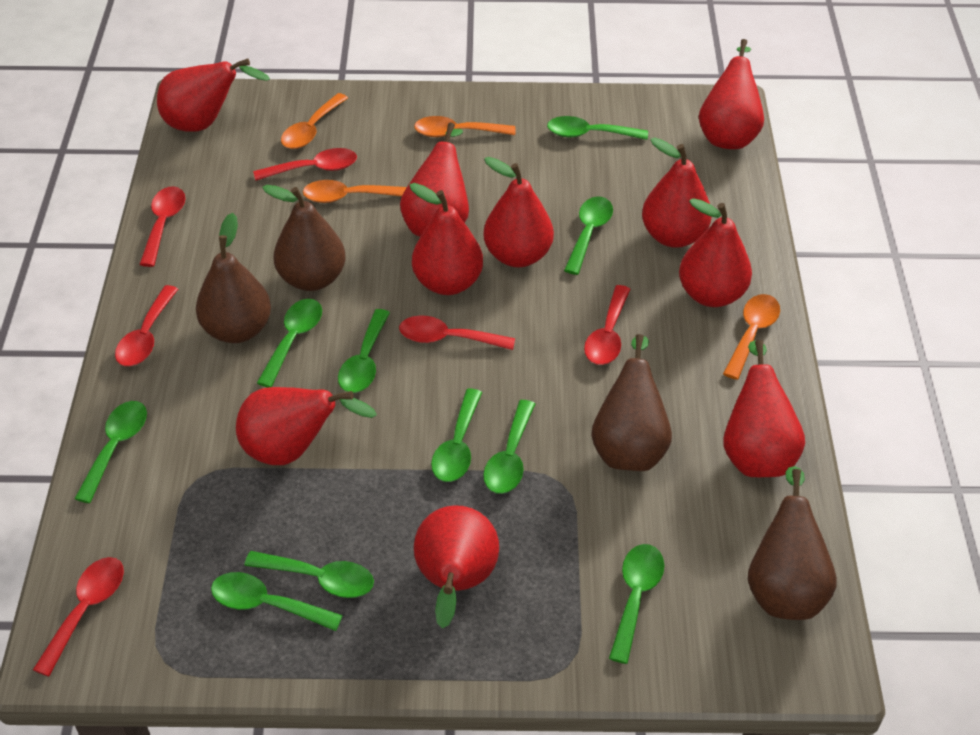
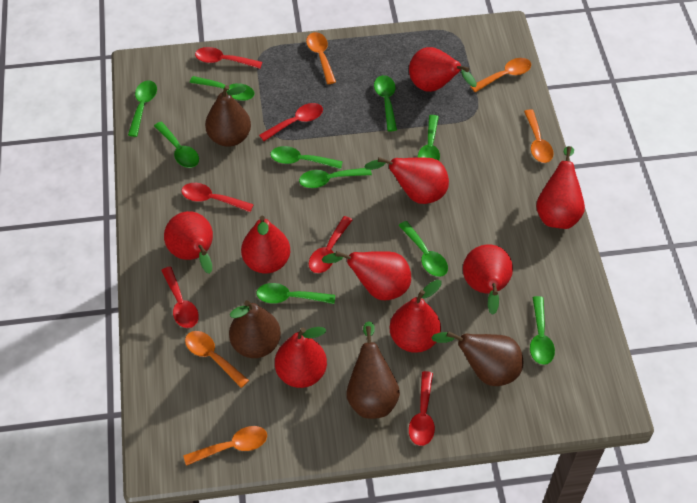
orange spoon: 4 -> 5
red pear: 10 -> 9

